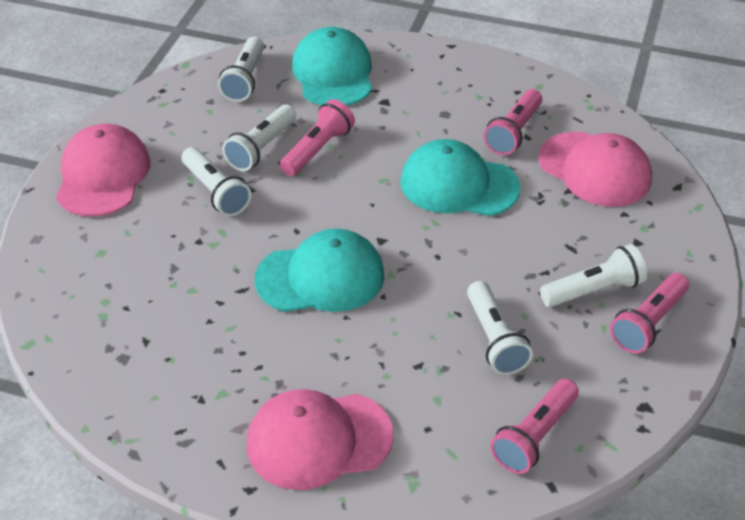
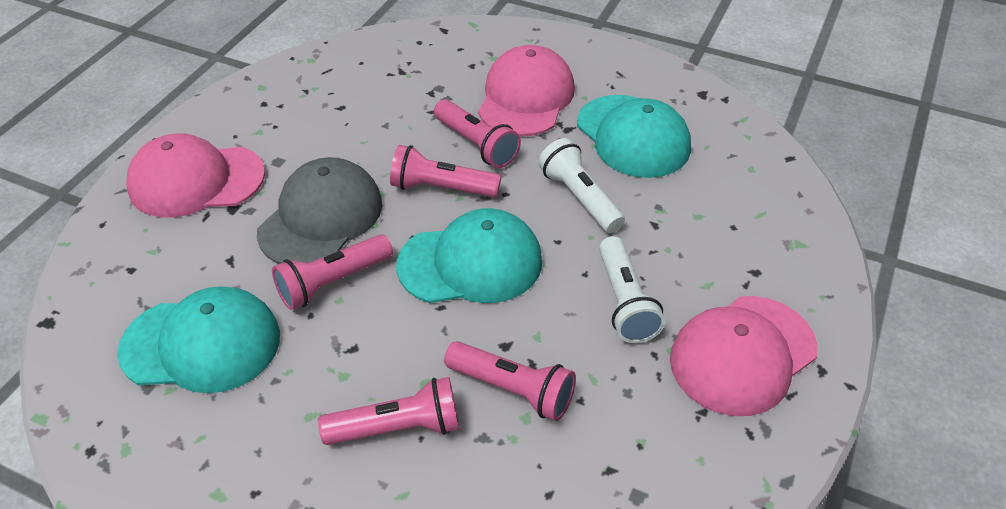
grey cap: 0 -> 1
pink flashlight: 4 -> 5
white flashlight: 5 -> 2

